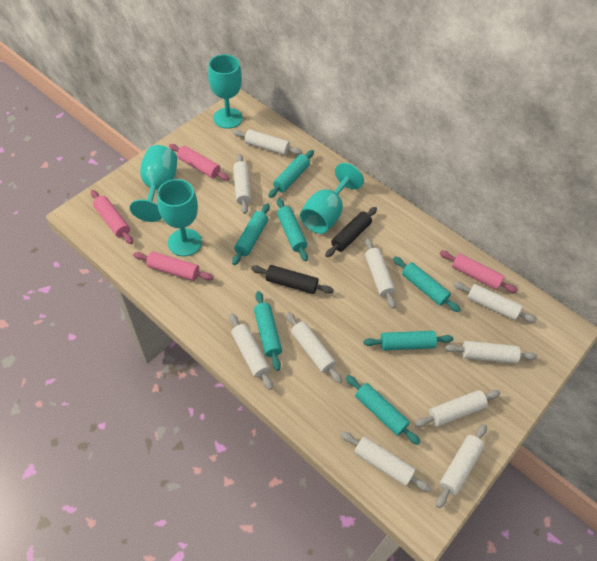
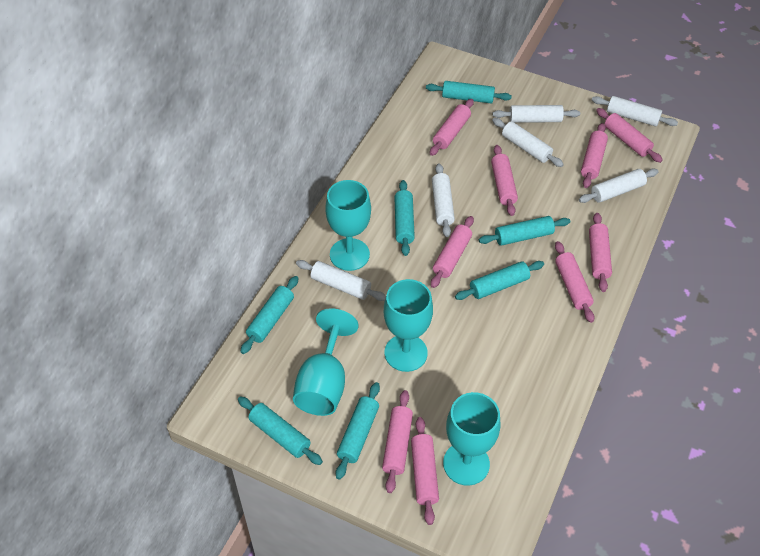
black rolling pin: 2 -> 0
pink rolling pin: 4 -> 9
white rolling pin: 10 -> 6

